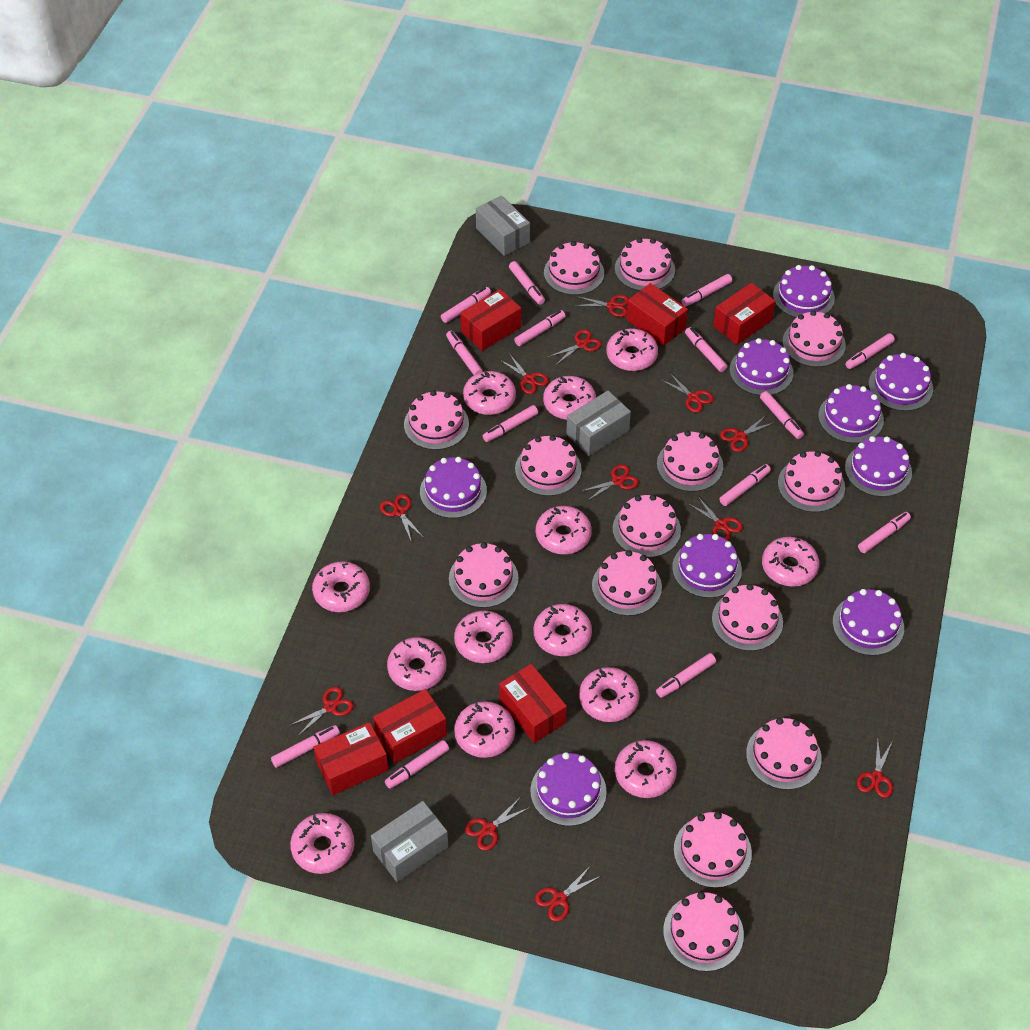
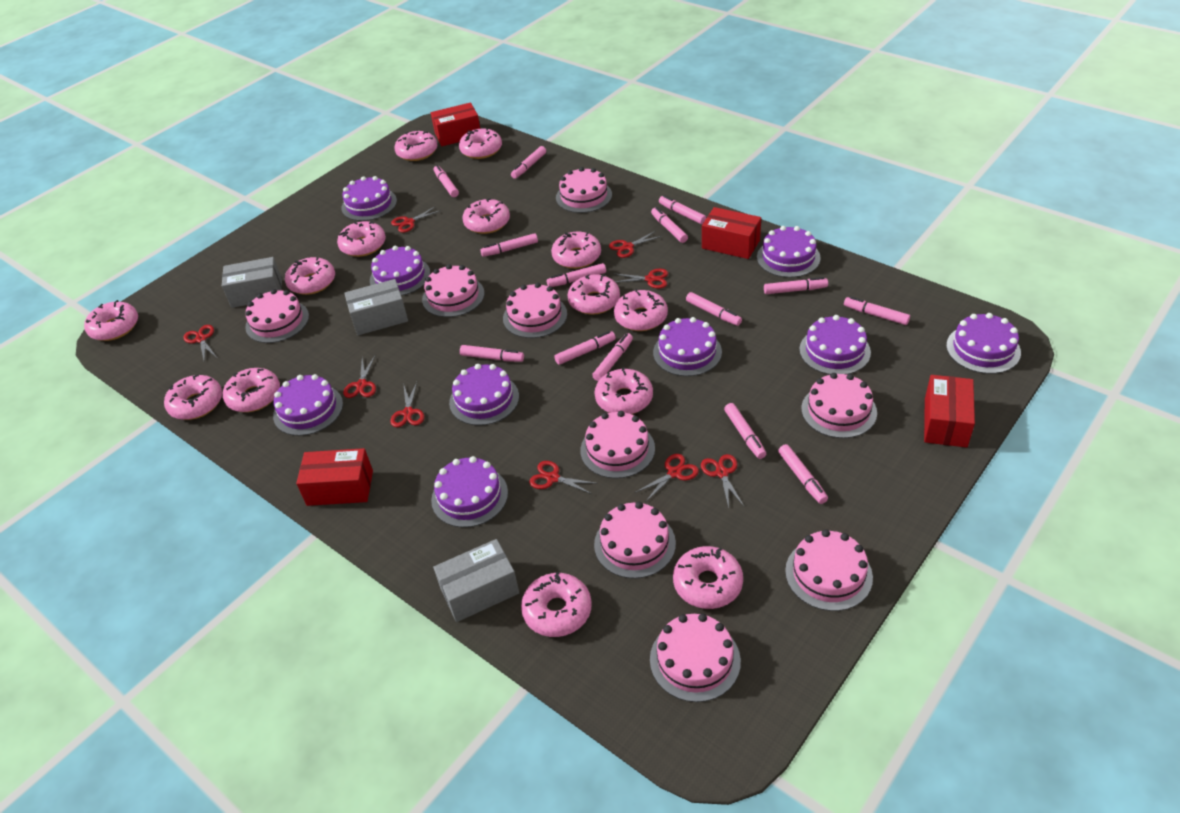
pink cake: 14 -> 9
pink donut: 13 -> 14
red box: 6 -> 4
red scissors: 12 -> 9

